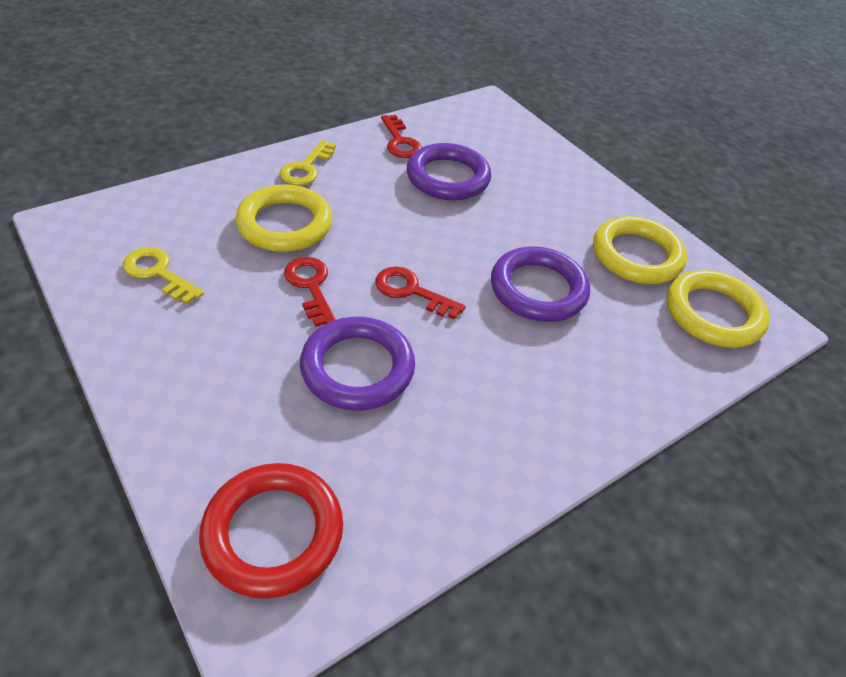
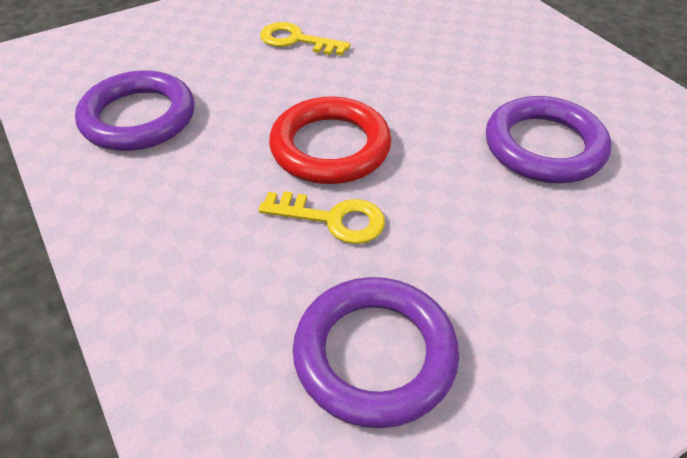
red key: 3 -> 0
yellow ring: 3 -> 0

